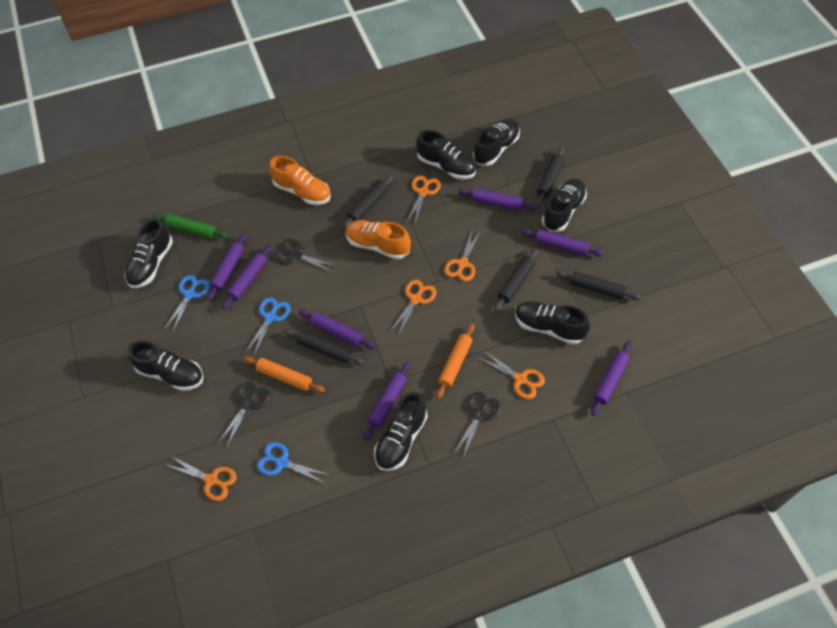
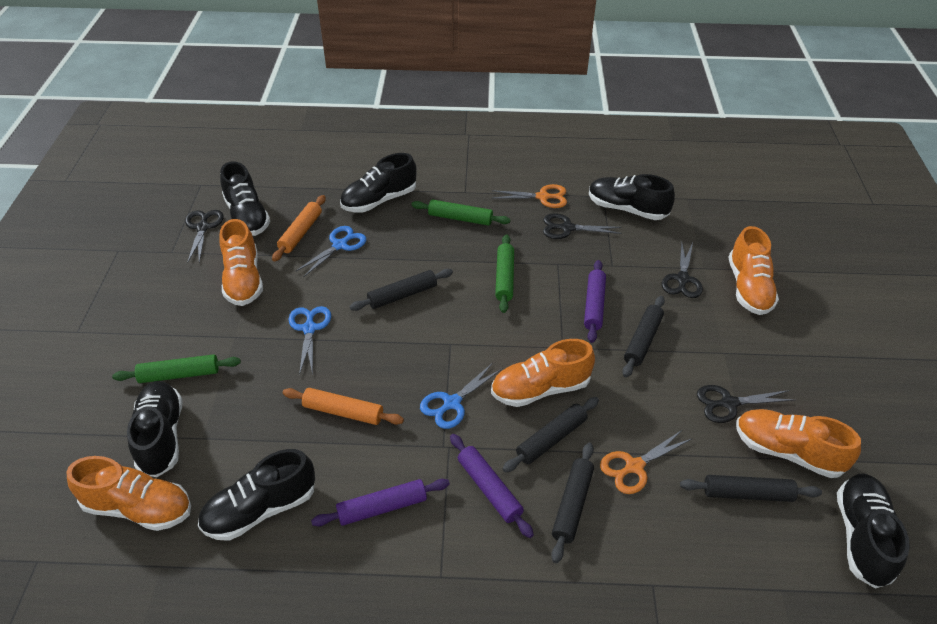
black scissors: 3 -> 4
black shoe: 7 -> 6
green rolling pin: 1 -> 3
orange scissors: 5 -> 2
orange shoe: 2 -> 5
purple rolling pin: 7 -> 3

